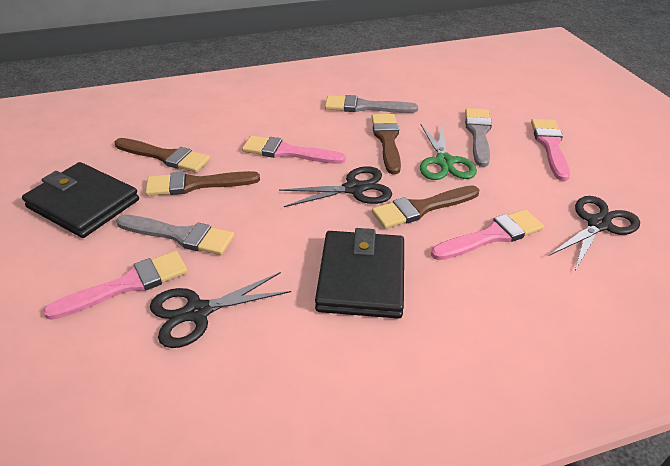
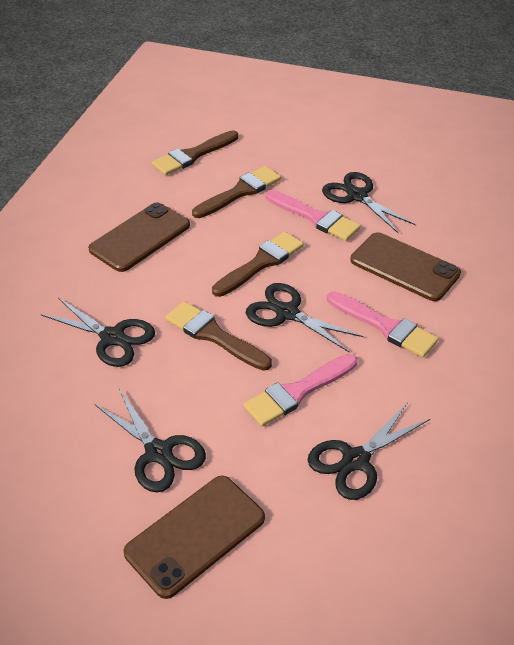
black scissors: 3 -> 5
black wallet: 2 -> 0
brown phone: 0 -> 3
green scissors: 1 -> 0
grey brush: 3 -> 0
pink brush: 4 -> 3

